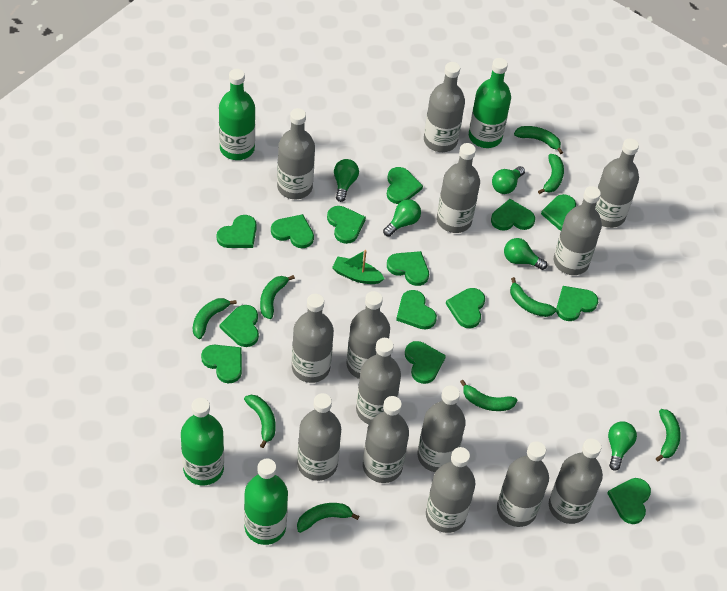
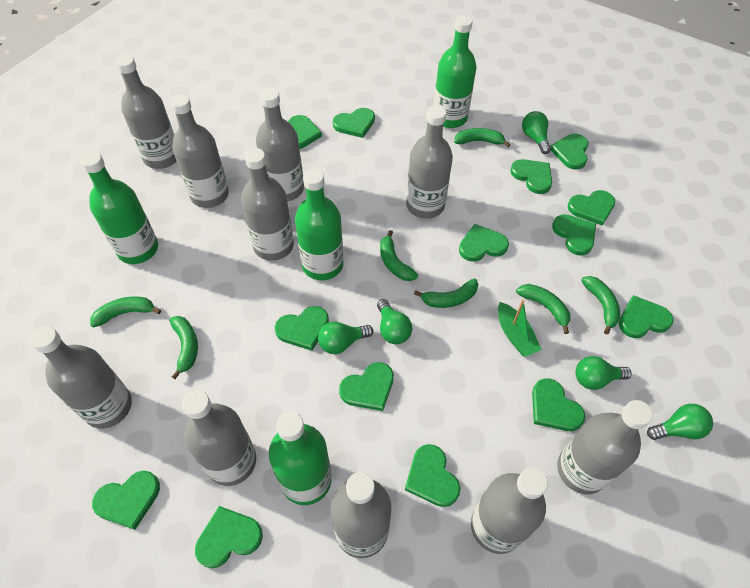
green banana: 9 -> 7
grey bottle: 14 -> 10

